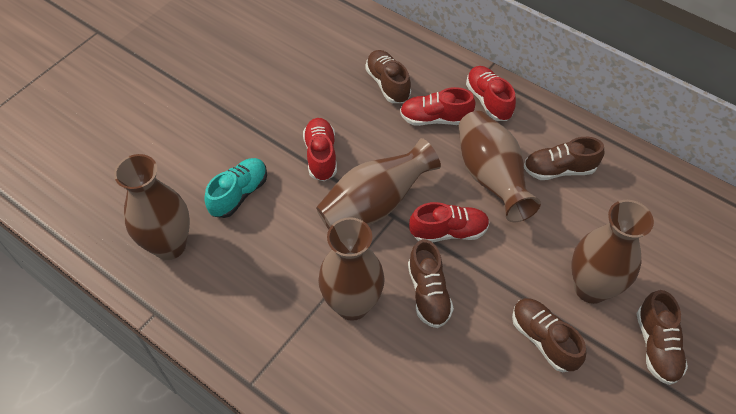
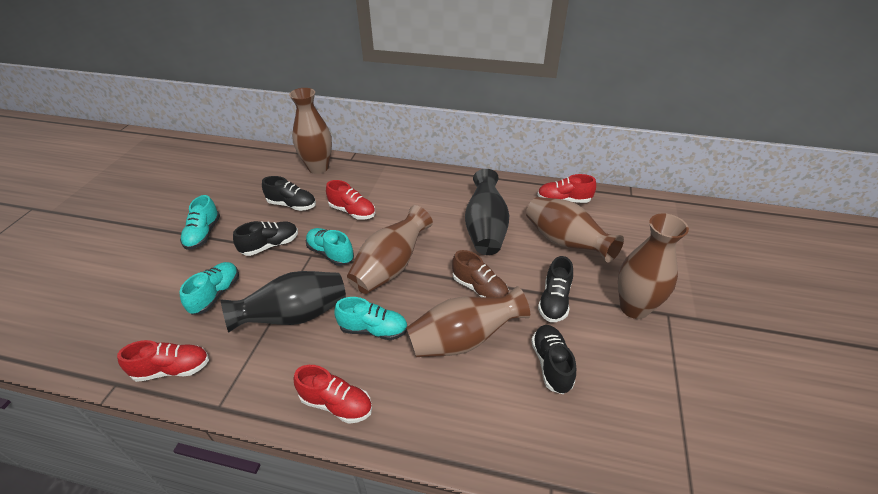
black shoe: 0 -> 4
black vase: 0 -> 2
brown shoe: 5 -> 1
turquoise shoe: 1 -> 4

